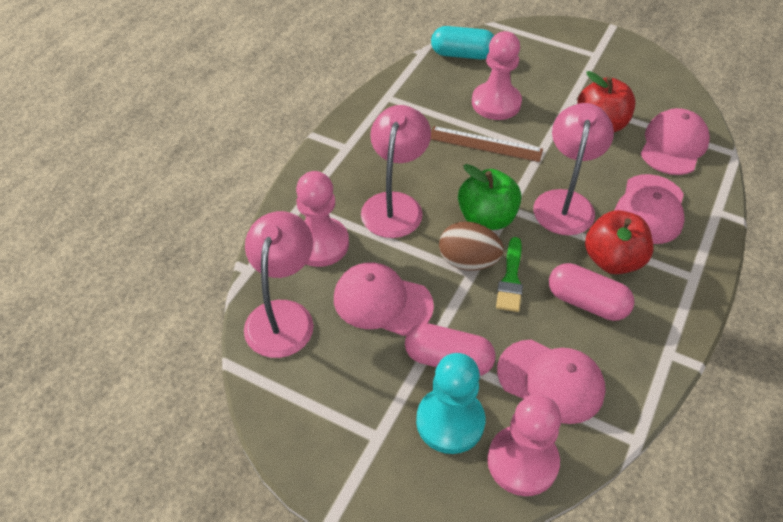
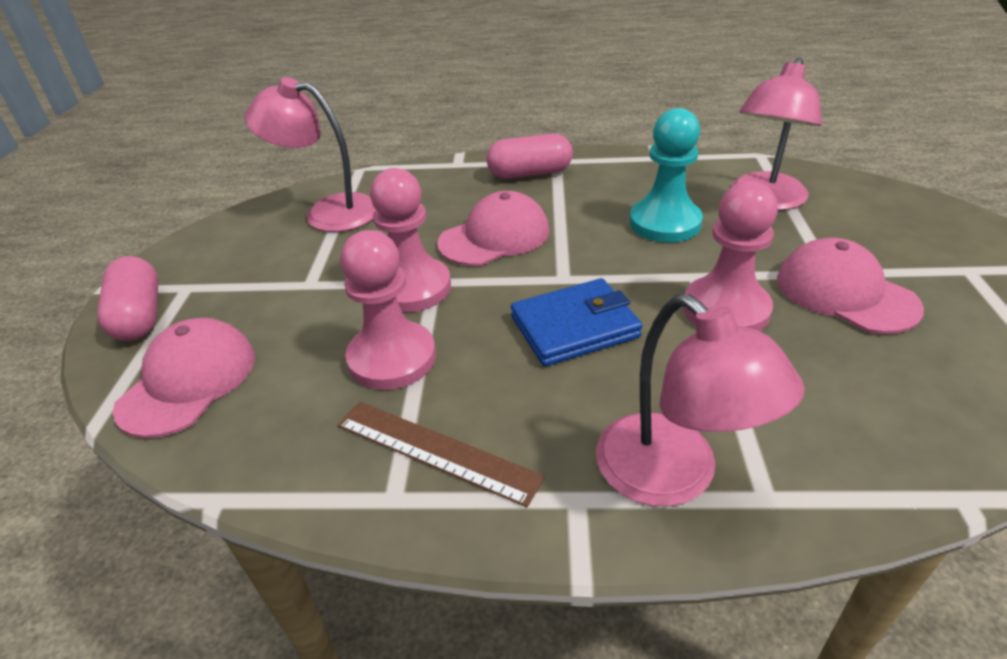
blue wallet: 0 -> 1
brown egg: 1 -> 0
green apple: 1 -> 0
green brush: 1 -> 0
pink cap: 4 -> 3
red apple: 2 -> 0
turquoise capsule: 1 -> 0

